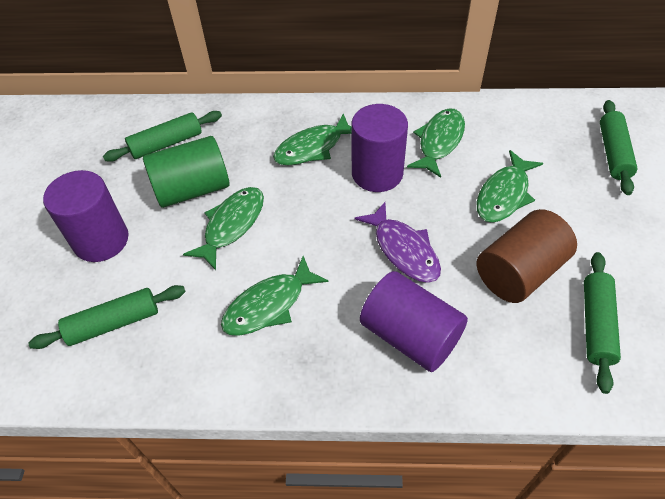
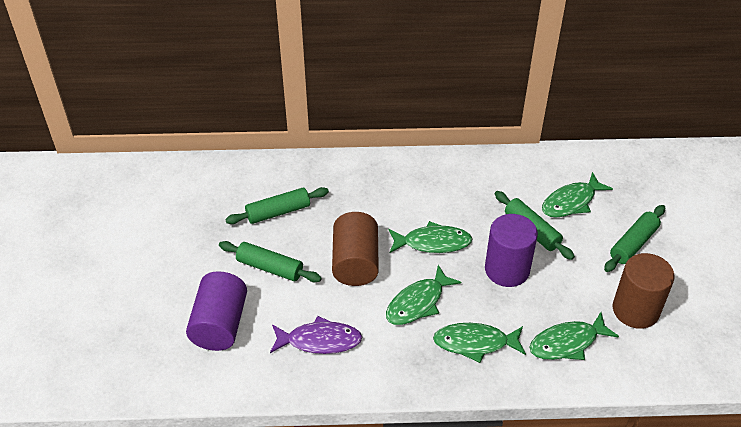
brown cylinder: 1 -> 2
green cylinder: 1 -> 0
purple cylinder: 3 -> 2

